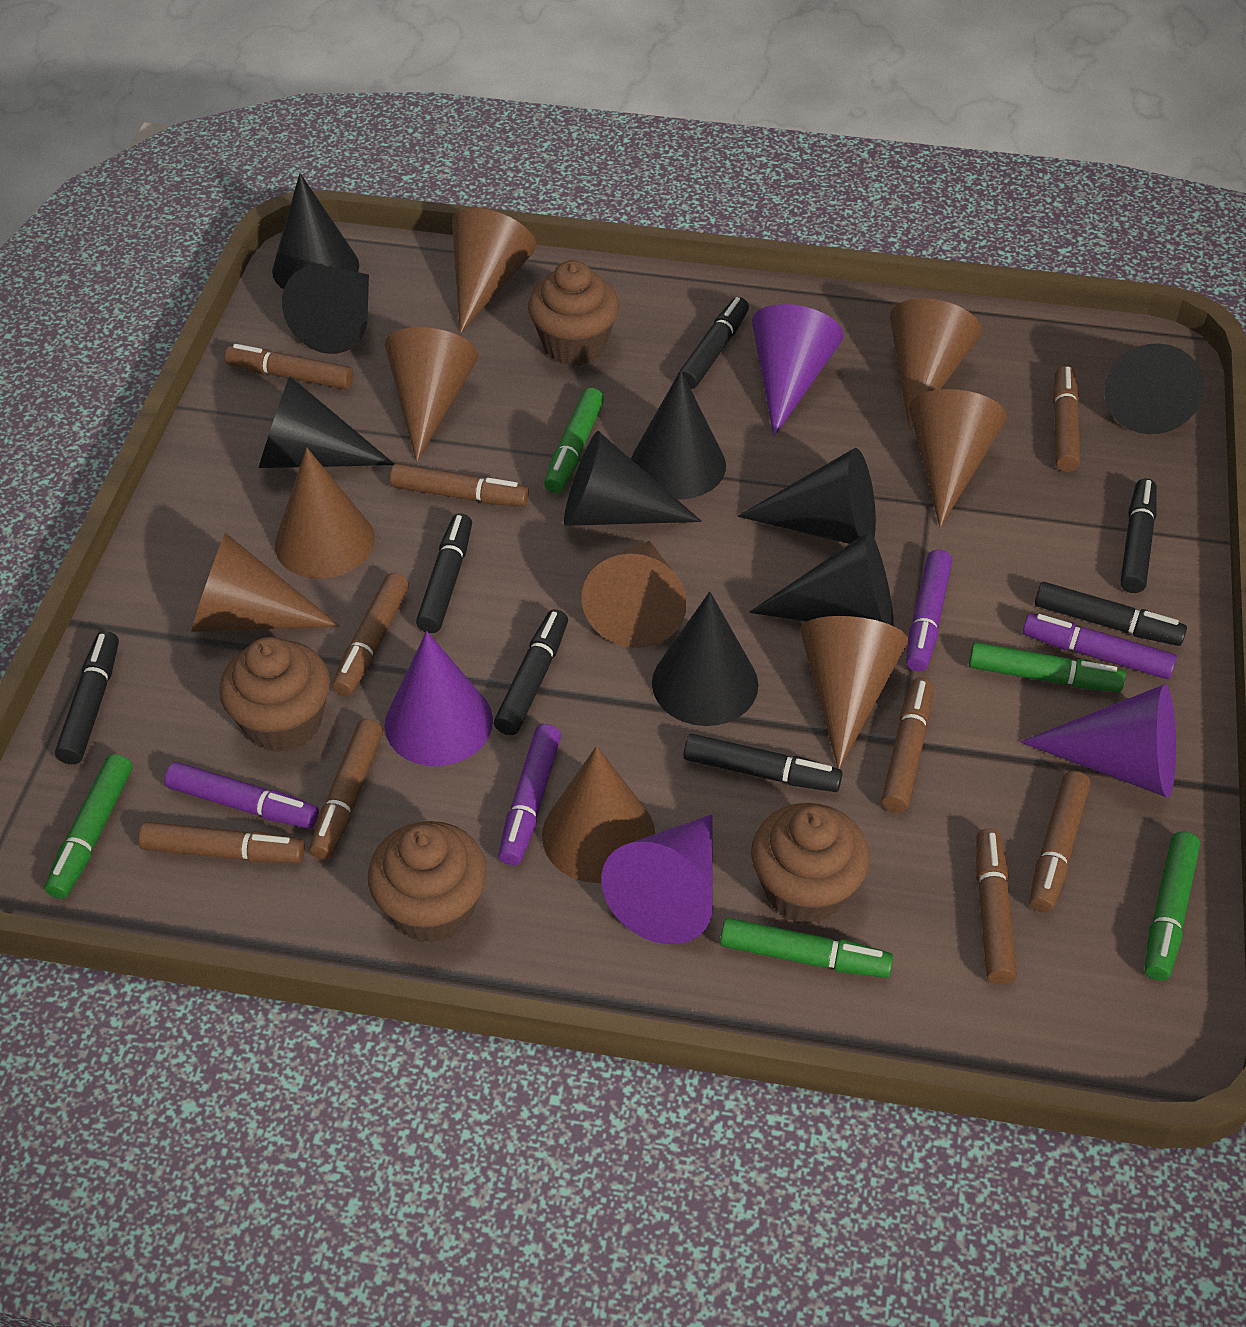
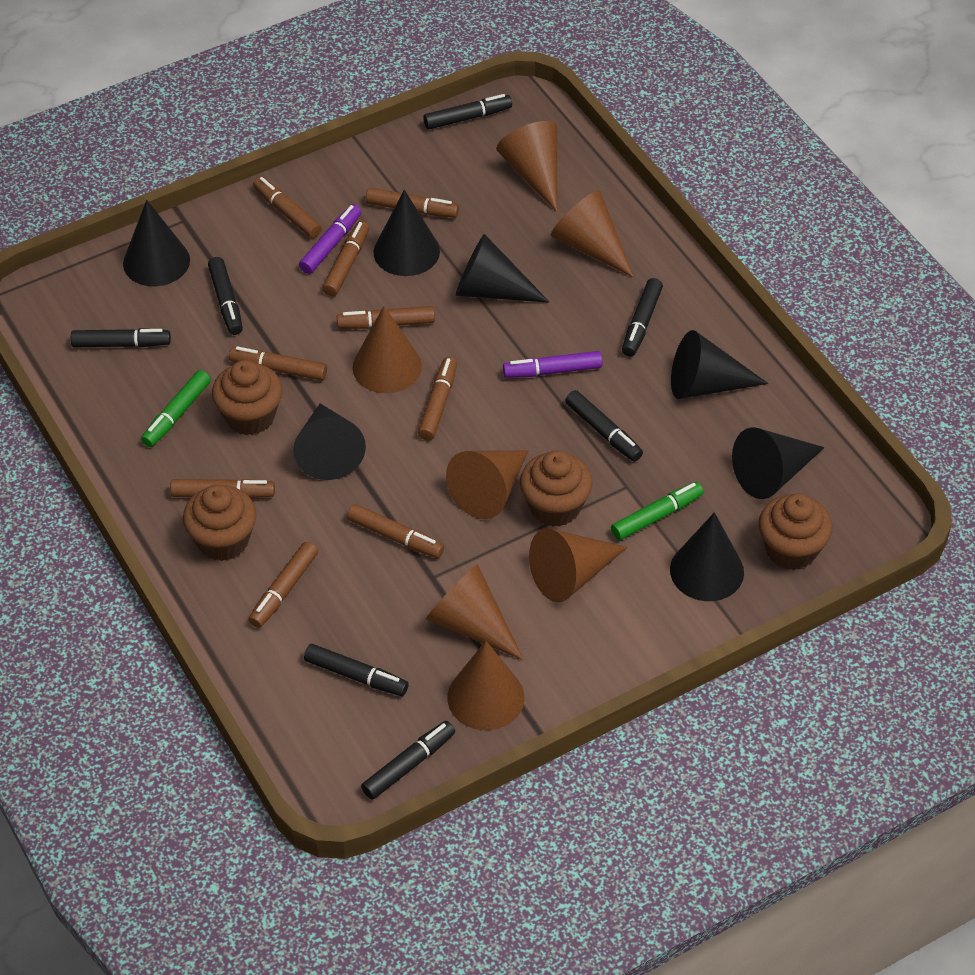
black cone: 9 -> 7
brown cone: 9 -> 7
green marker: 5 -> 2
purple cone: 4 -> 0
purple marker: 4 -> 2

